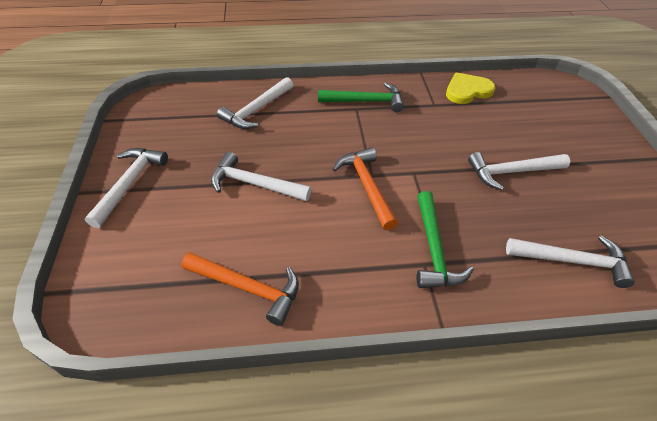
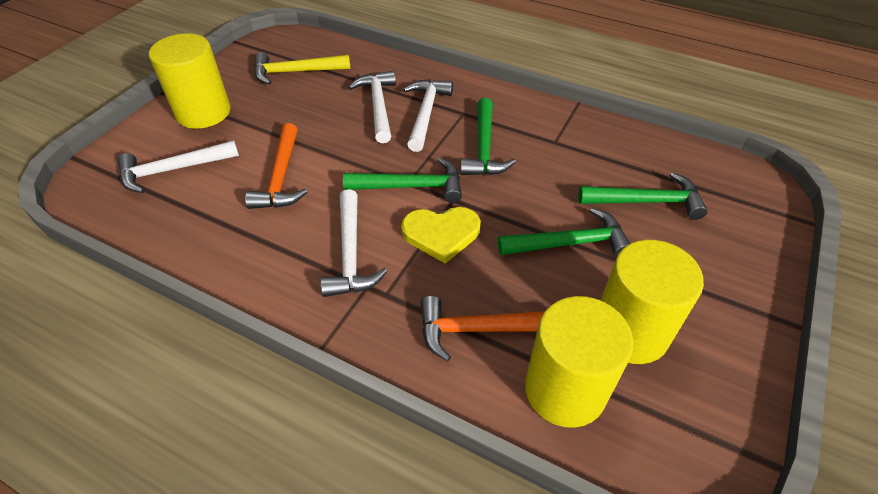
green hammer: 2 -> 4
white hammer: 5 -> 4
yellow cylinder: 0 -> 3
yellow hammer: 0 -> 1

